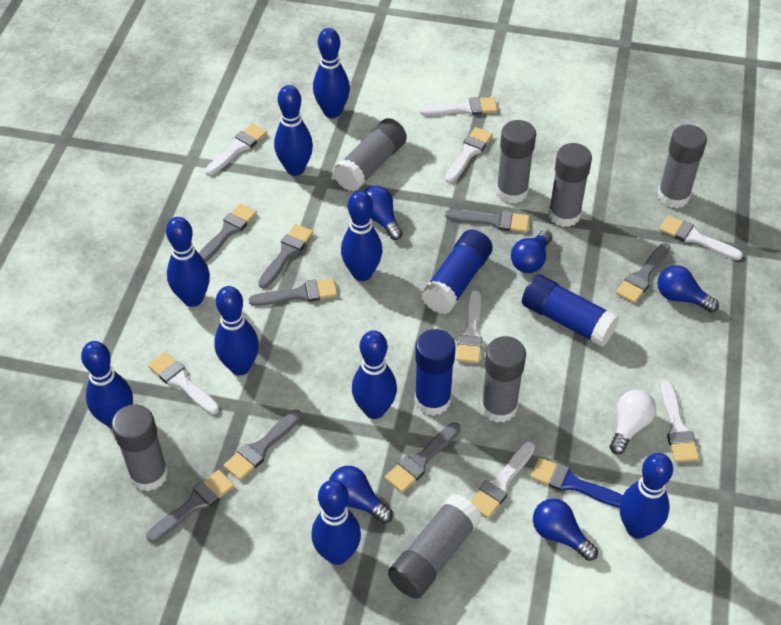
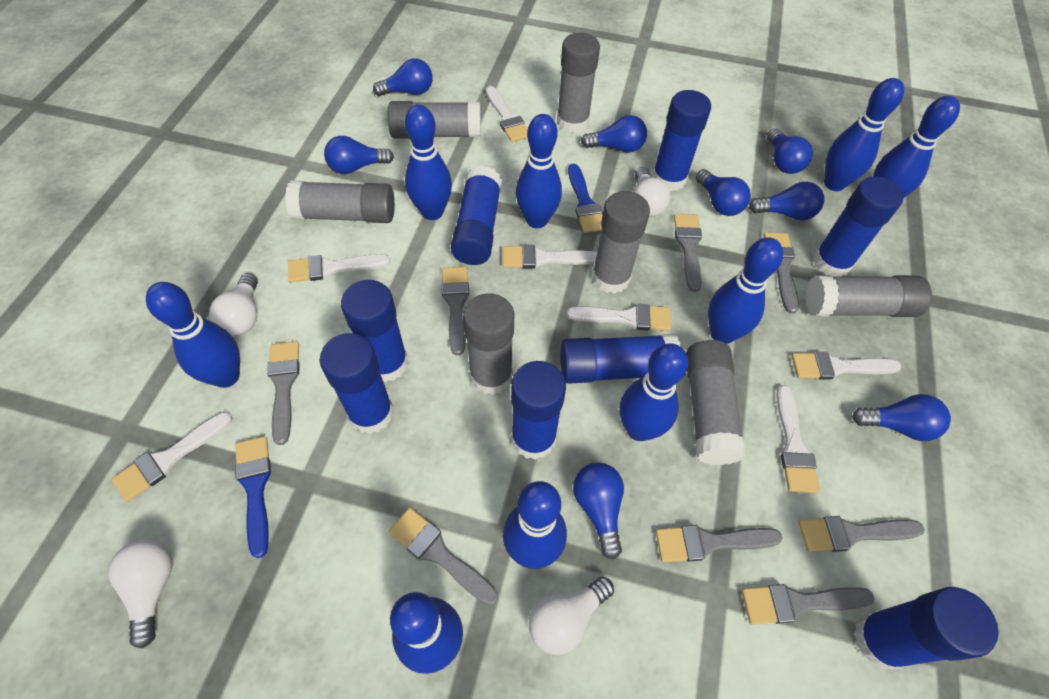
blue brush: 1 -> 2
blue glue stick: 3 -> 8
blue light bulb: 5 -> 8
white brush: 8 -> 7
white light bulb: 1 -> 4

